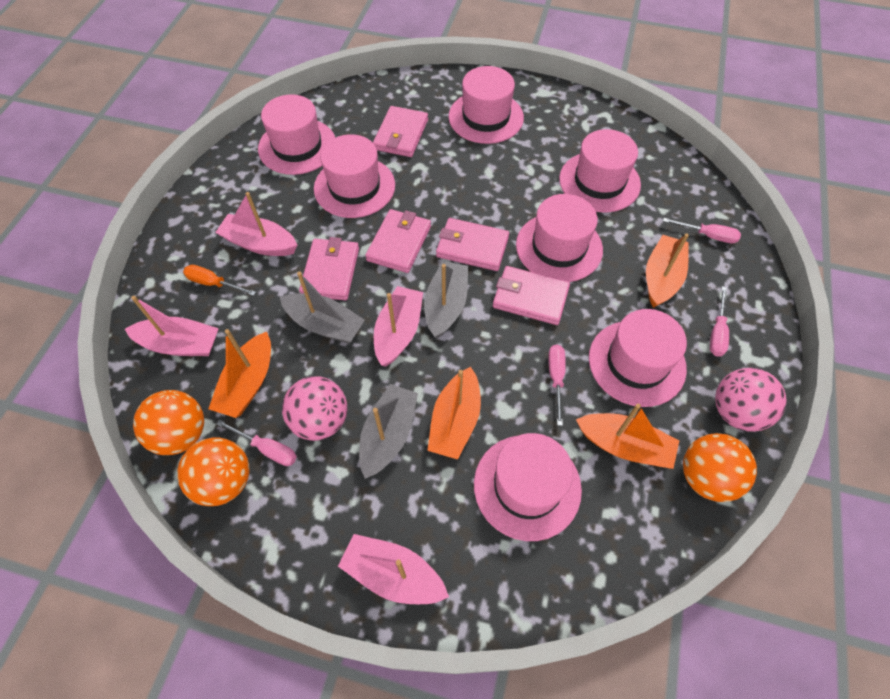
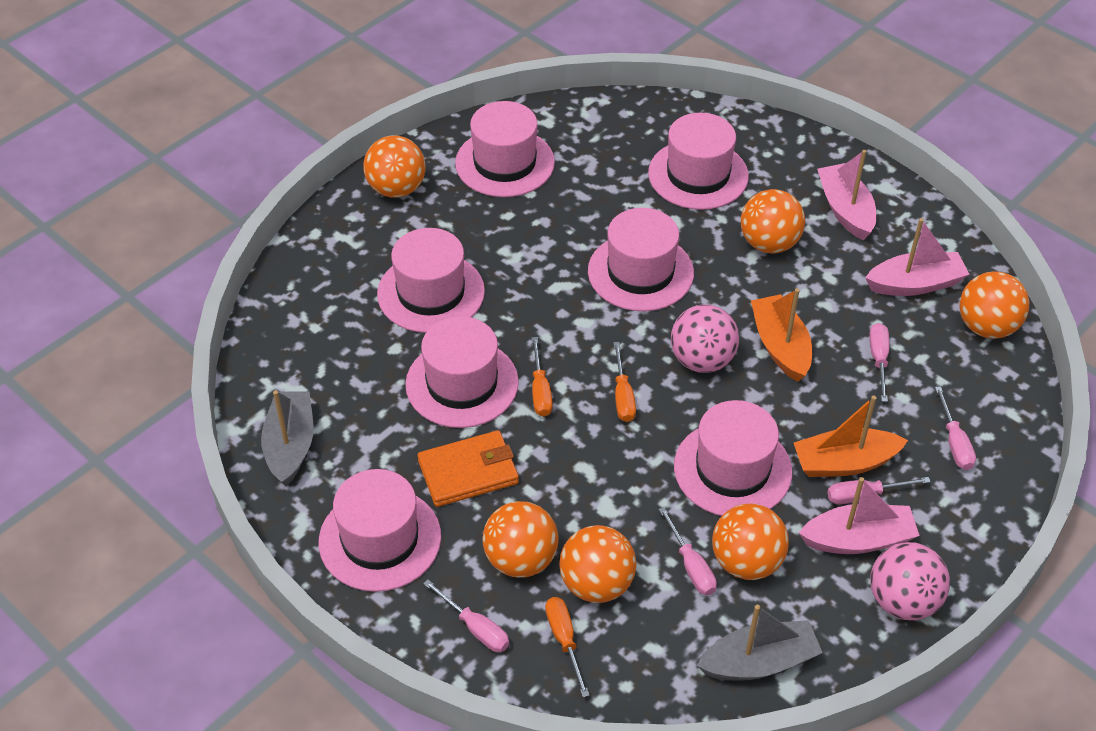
grey boat: 3 -> 2
orange ball: 3 -> 6
orange boat: 4 -> 2
orange screwdriver: 1 -> 3
orange wallet: 0 -> 1
pink boat: 4 -> 3
pink screwdriver: 4 -> 5
pink wallet: 5 -> 0

